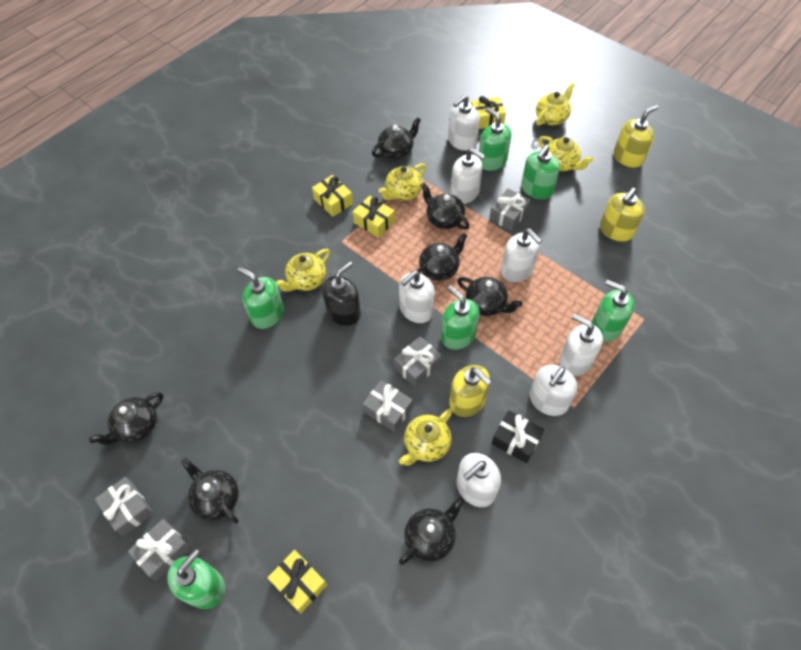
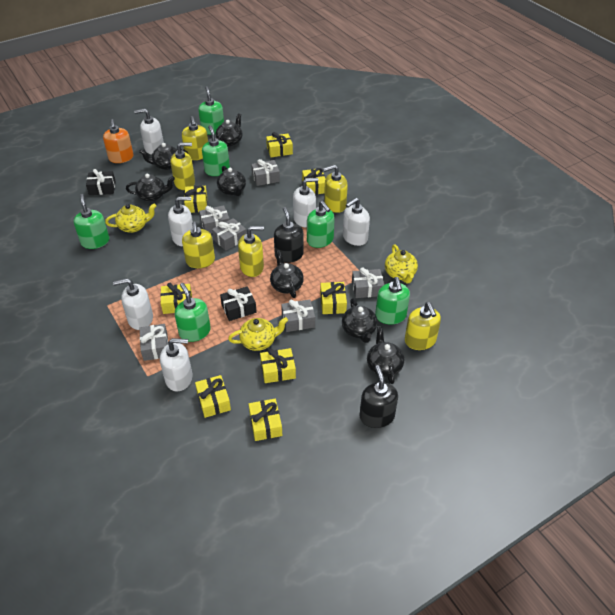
black gift: 1 -> 2
black soap dispenser: 1 -> 2
grey gift: 5 -> 6
orange soap dispenser: 0 -> 1
white soap dispenser: 7 -> 6
yellow gift: 4 -> 8
yellow soap dispenser: 3 -> 6
yellow teapot: 5 -> 3

